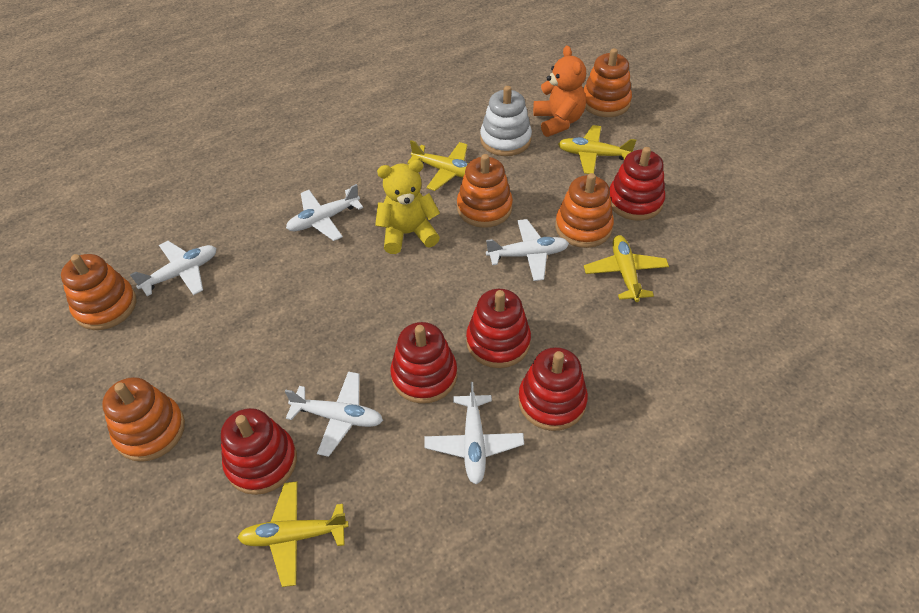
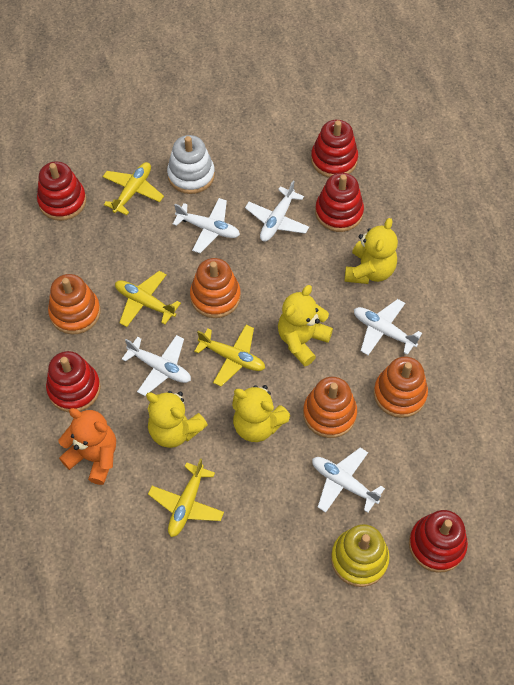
orange stacking toy: 5 -> 4
yellow stacking toy: 0 -> 1
yellow teddy bear: 1 -> 4

